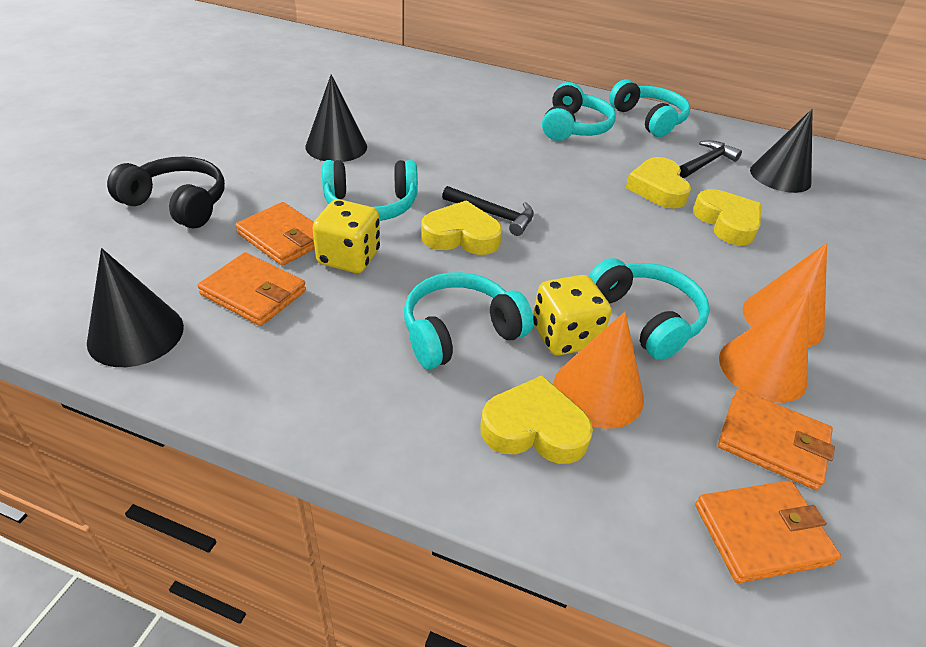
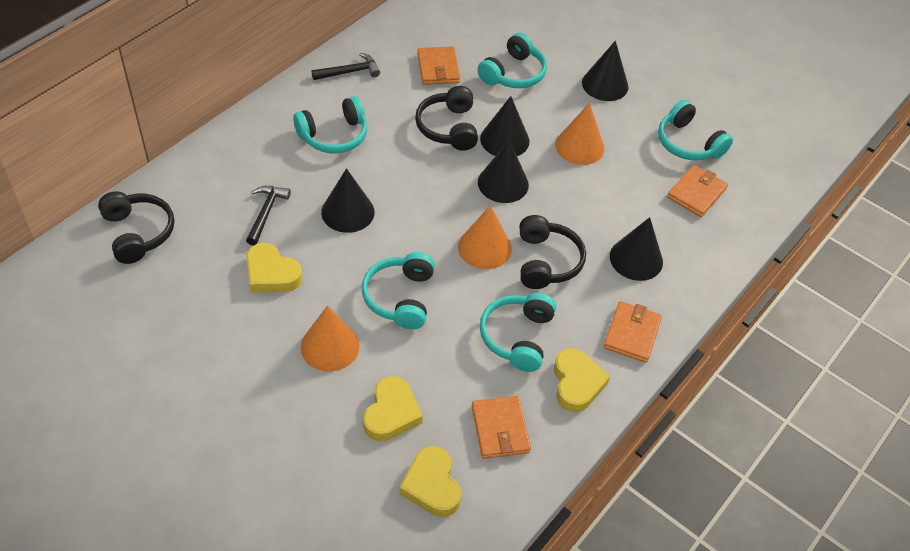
black cone: 3 -> 5
black headphones: 1 -> 3
yellow dice: 2 -> 0

